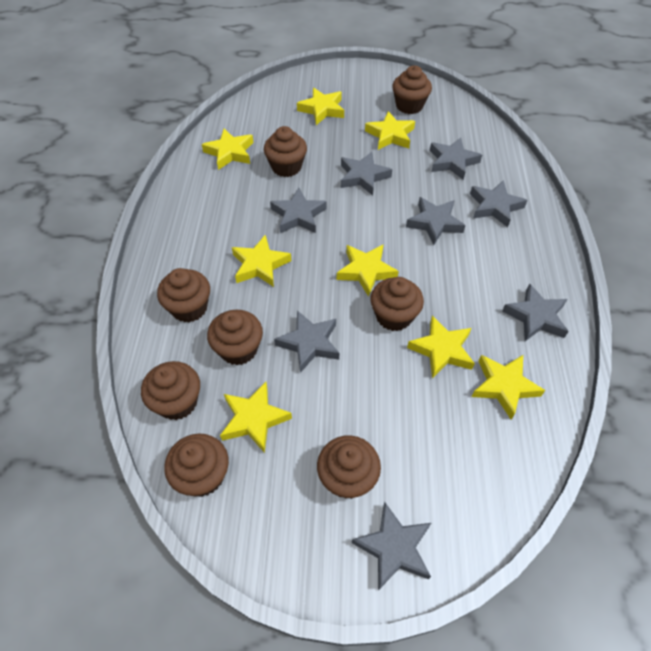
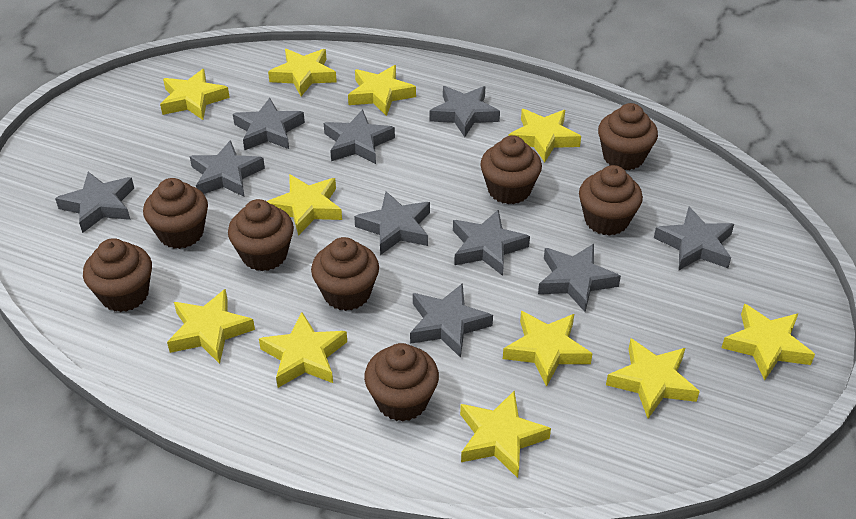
grey star: 8 -> 10
yellow star: 8 -> 11

